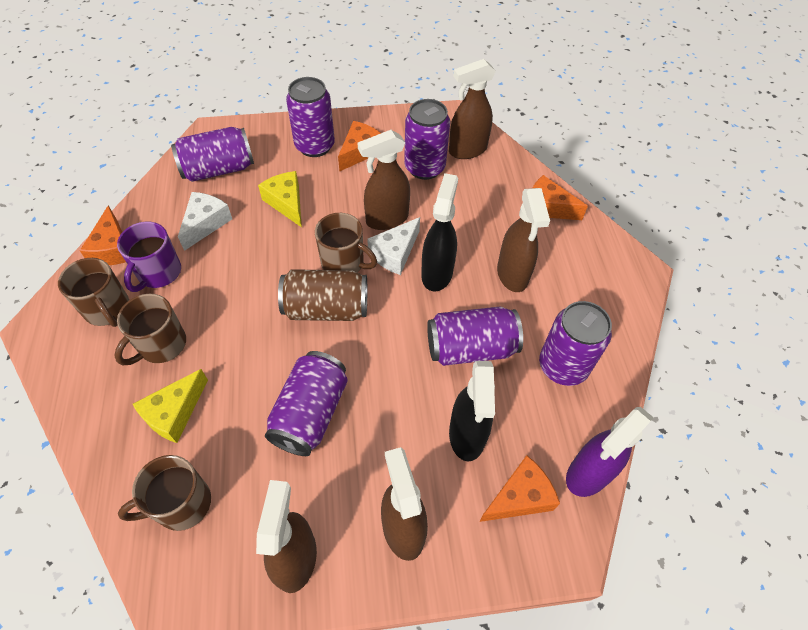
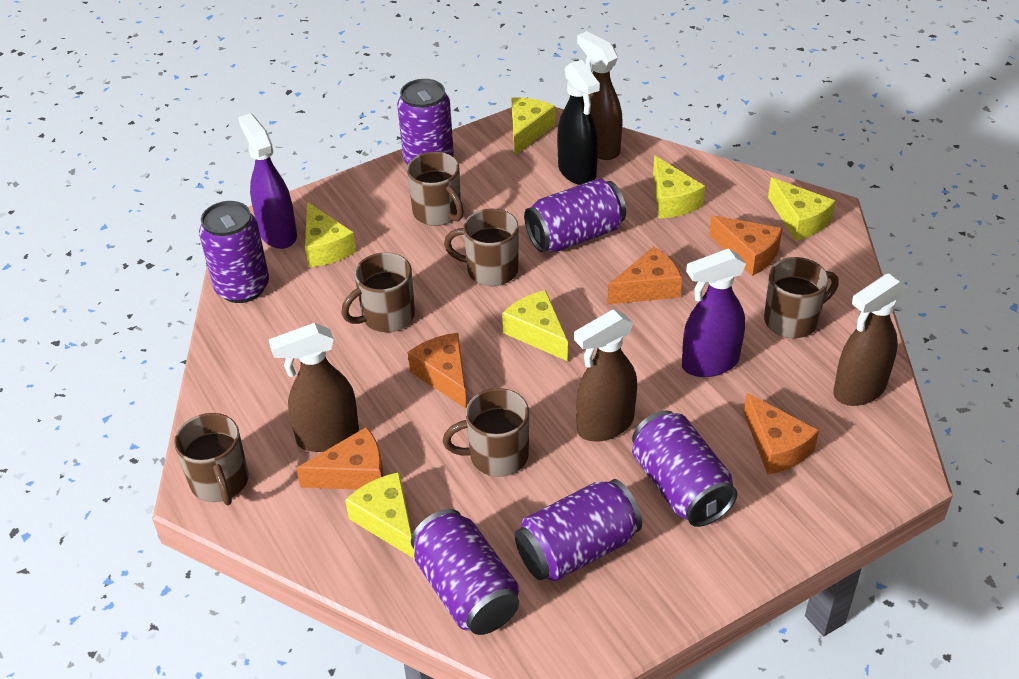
black spray bottle: 2 -> 1
brown can: 1 -> 0
brown mug: 4 -> 6
brown spray bottle: 5 -> 4
orange cheese: 4 -> 5
purple mug: 1 -> 0
purple spray bottle: 1 -> 2
white cheese: 2 -> 0
yellow cheese: 2 -> 6

